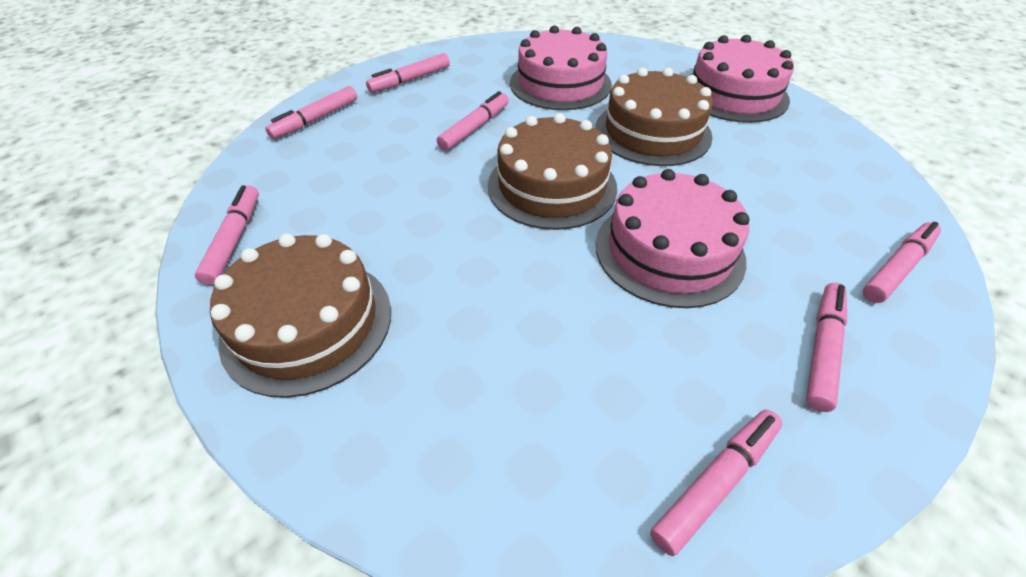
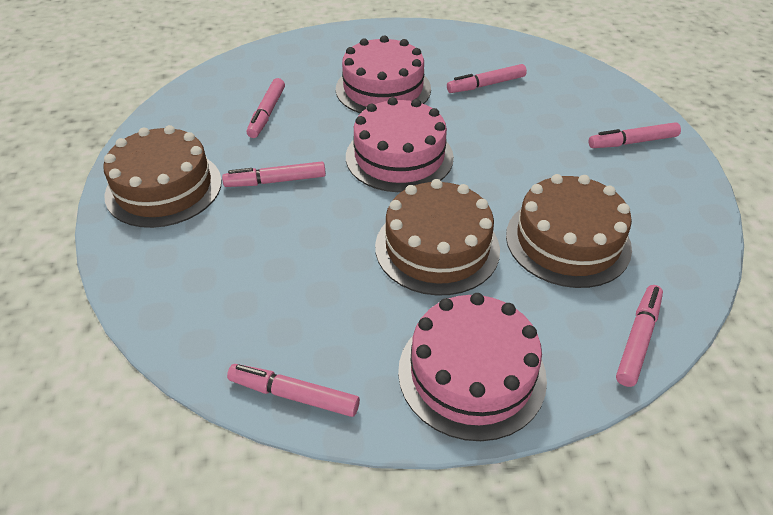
pink marker: 7 -> 6

